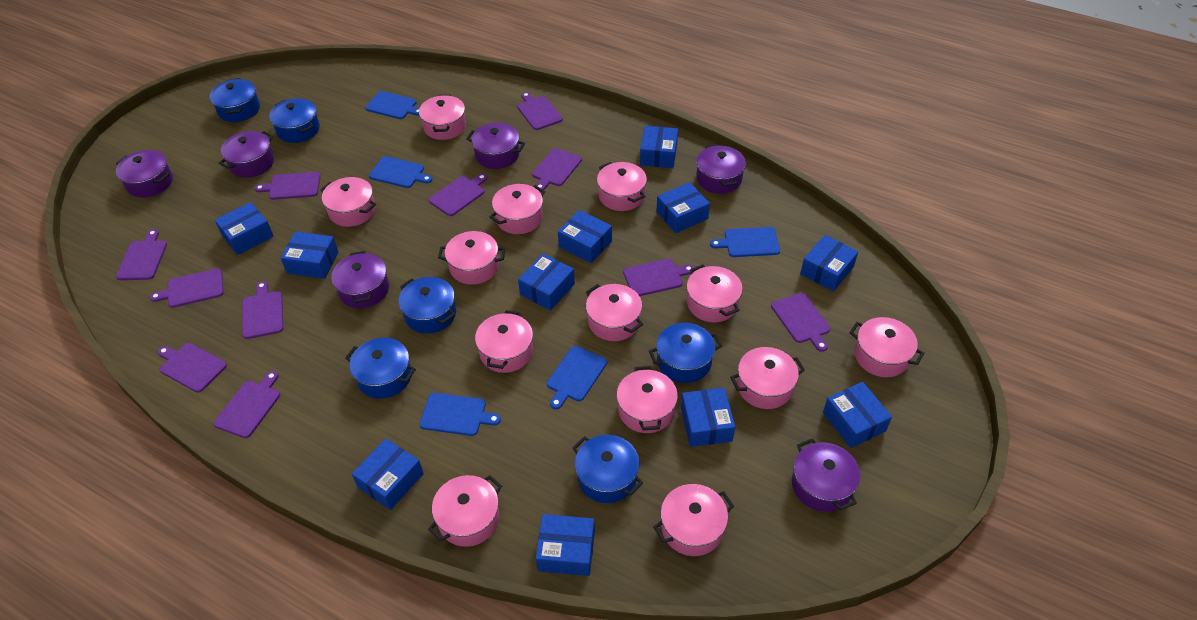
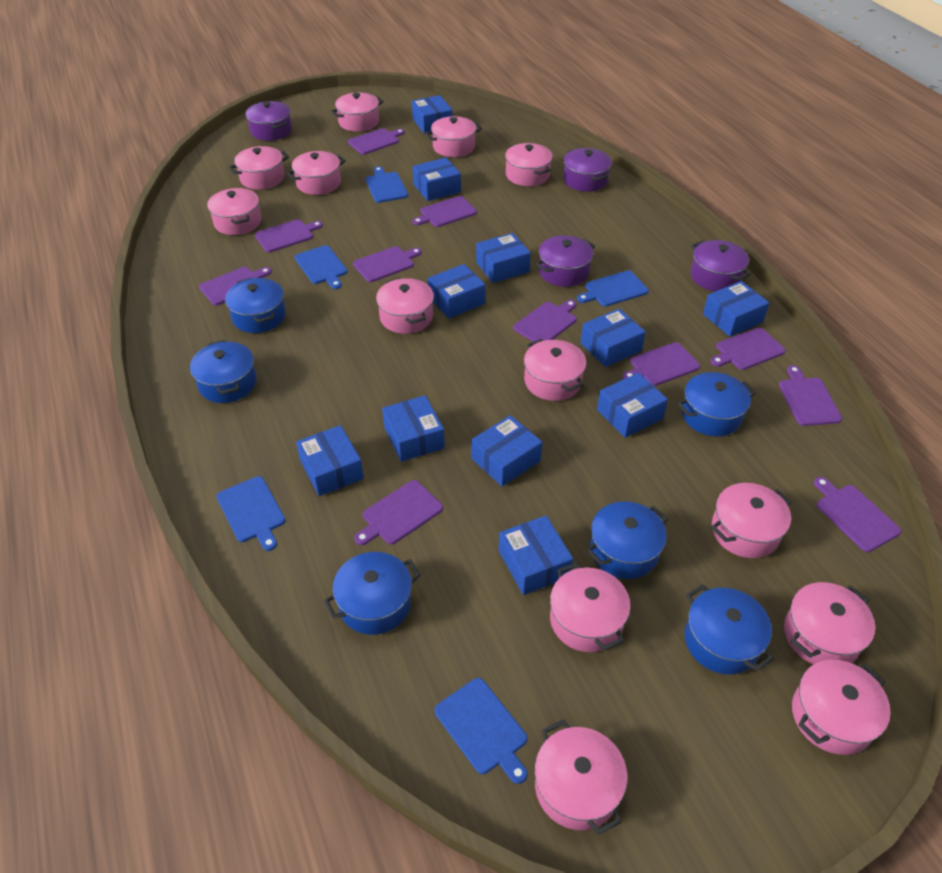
purple pot: 6 -> 4

